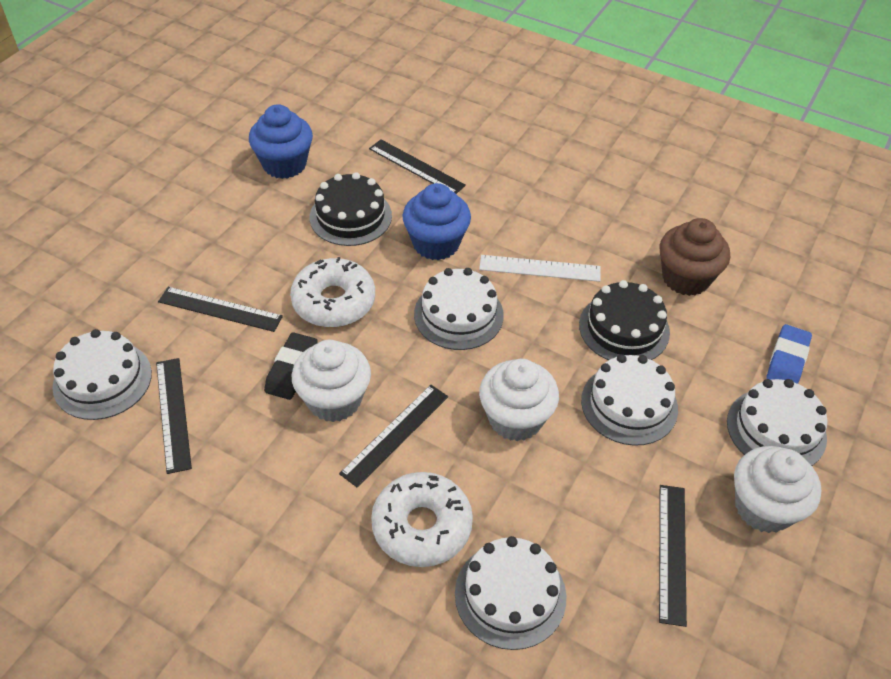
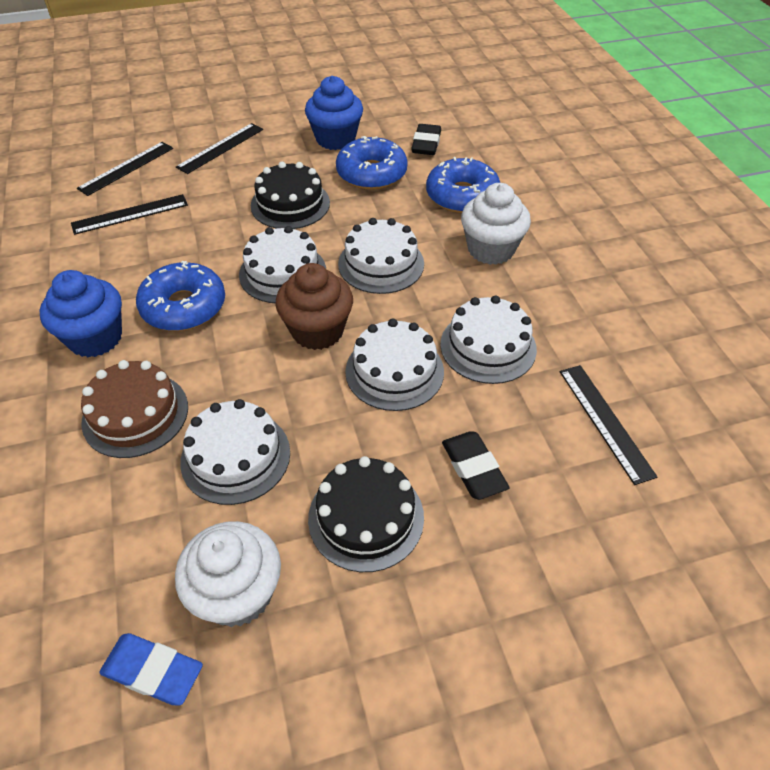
black eraser: 1 -> 2
black ruler: 5 -> 4
blue donut: 0 -> 3
brown cake: 0 -> 1
white cupcake: 3 -> 2
white donut: 2 -> 0
white ruler: 1 -> 0

